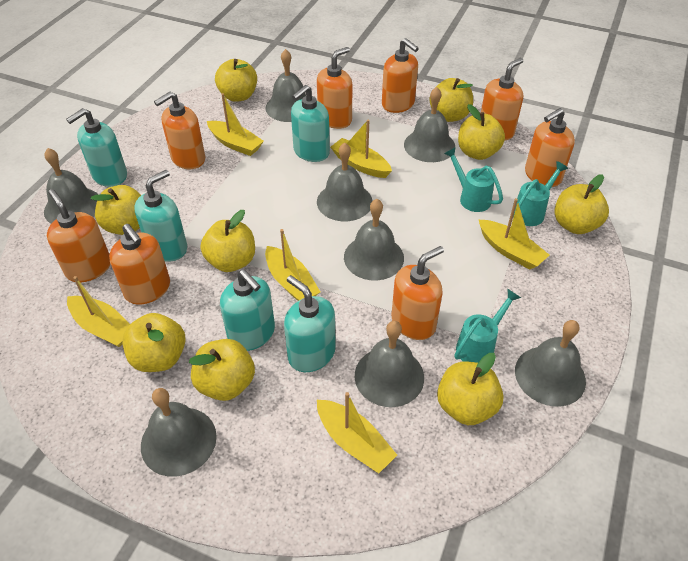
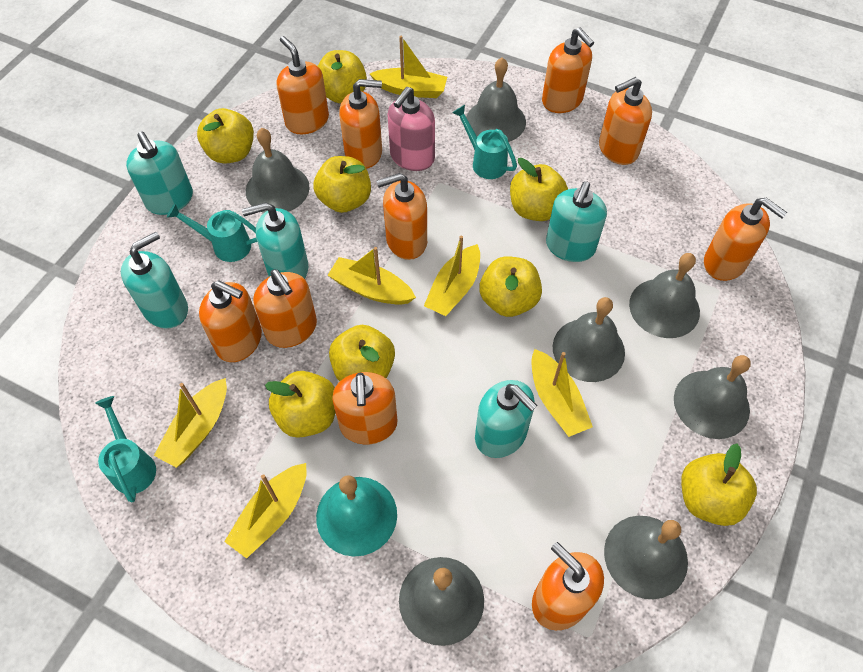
grey bell: 8 -> 7
orange soap dispenser: 8 -> 10
pink soap dispenser: 0 -> 1
turquoise bell: 0 -> 1
yellow apple: 9 -> 8

